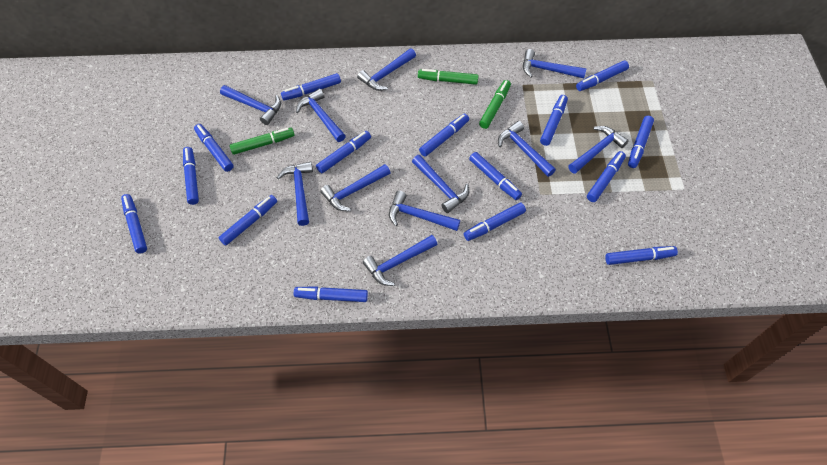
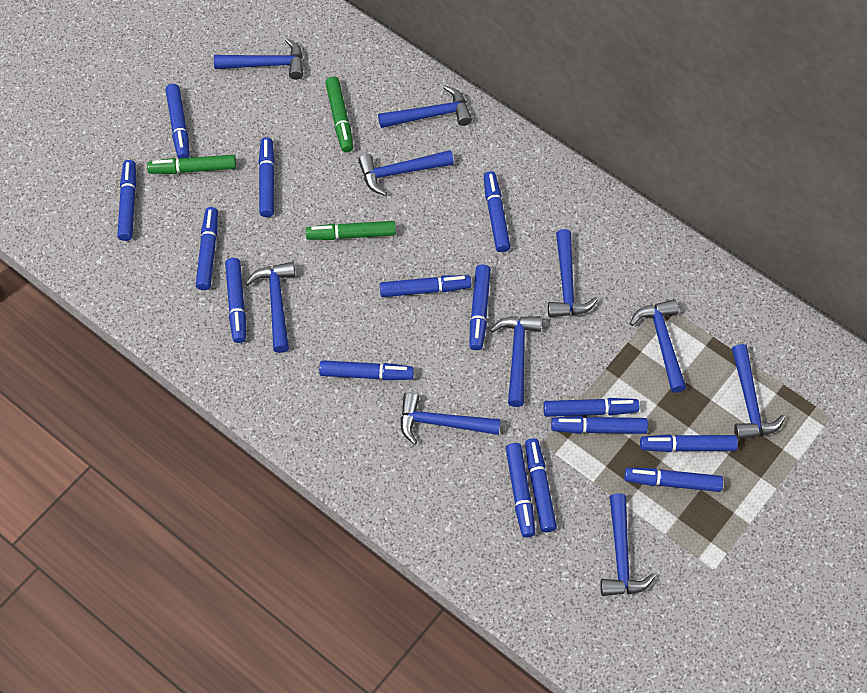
blue hammer: 11 -> 10

